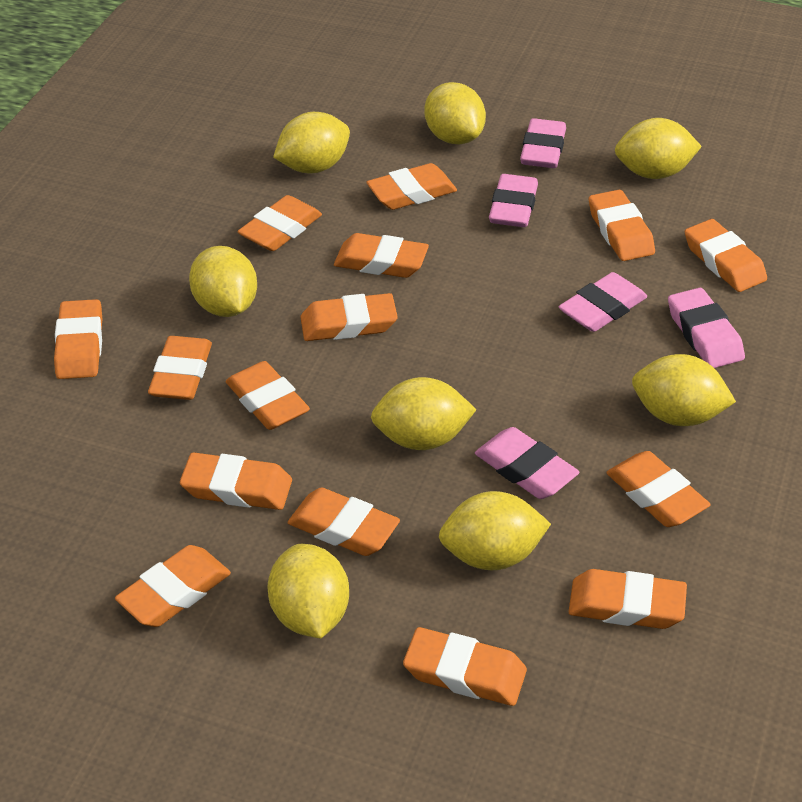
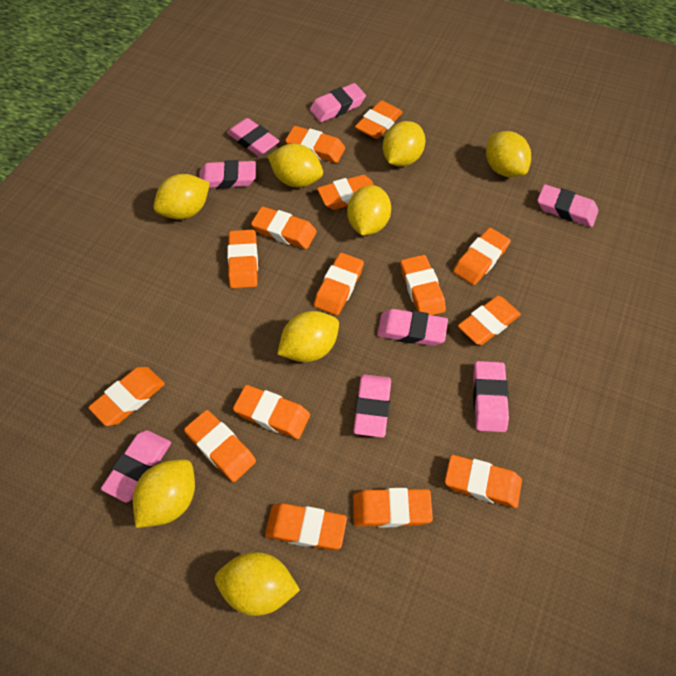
pink eraser: 5 -> 8

